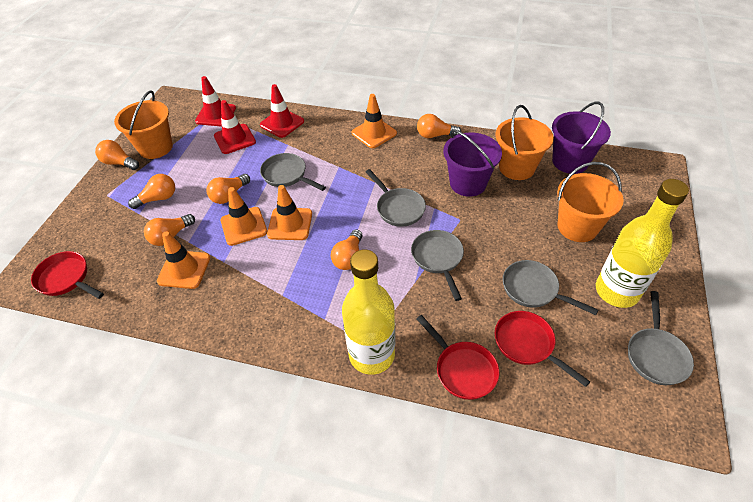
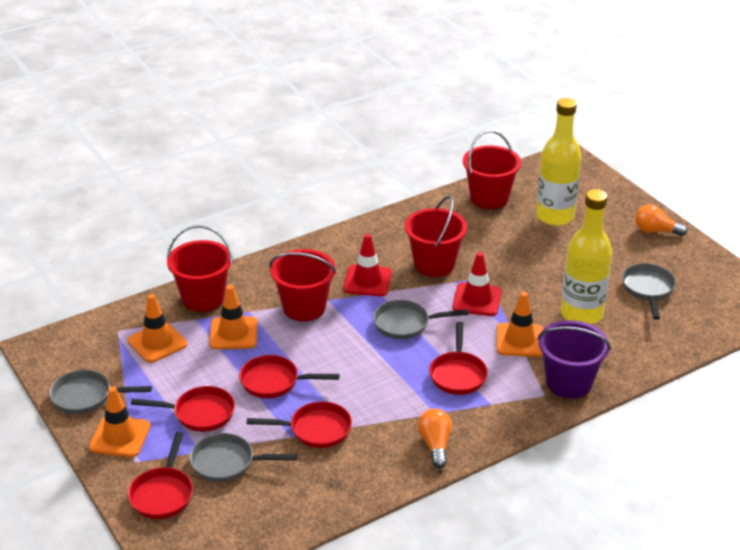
grey pan: 5 -> 4
orange bucket: 3 -> 0
orange light bulb: 6 -> 2
purple bucket: 2 -> 1
red bucket: 0 -> 4
red pan: 3 -> 5
red traffic cone: 3 -> 2

